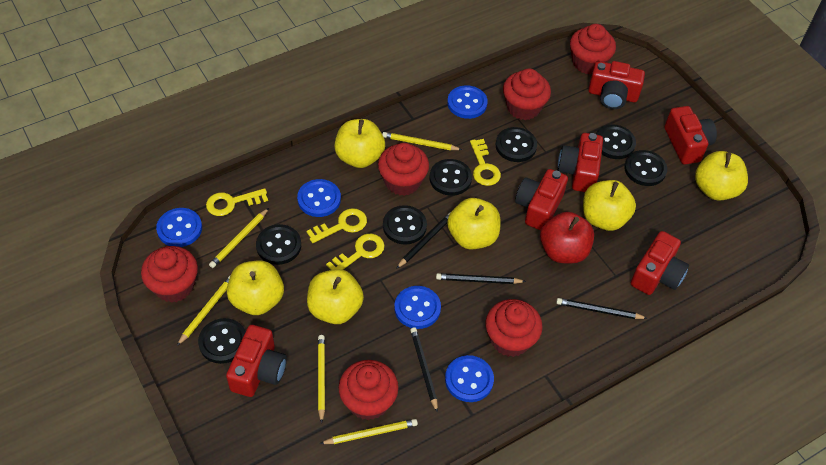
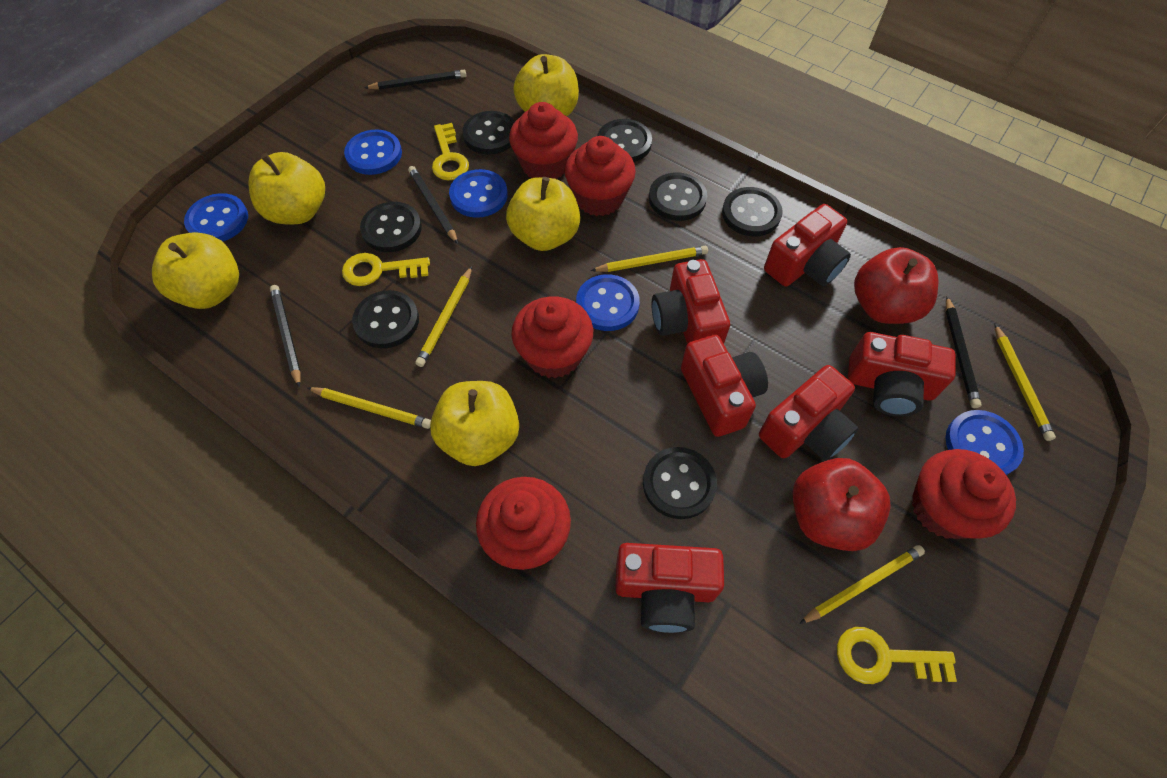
red apple: 1 -> 2
red cupcake: 6 -> 5
yellow apple: 6 -> 5
yellow key: 4 -> 3

